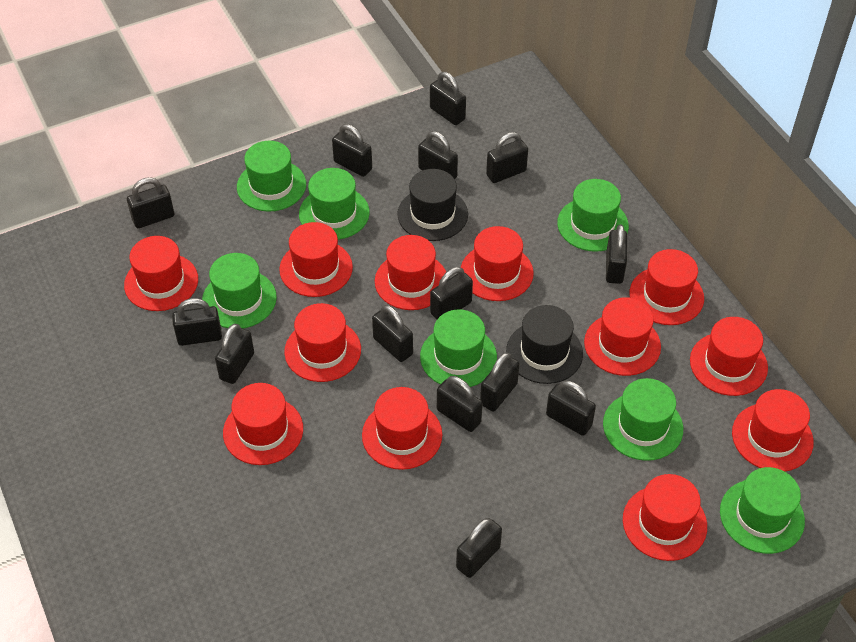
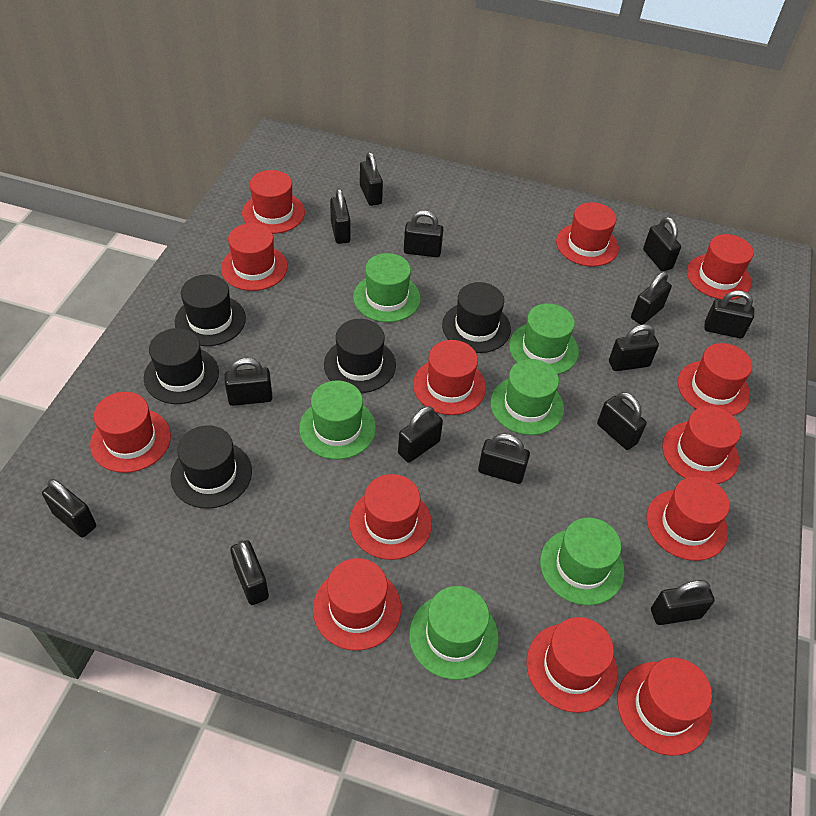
black hat: 2 -> 5
green hat: 7 -> 6
red hat: 12 -> 13

